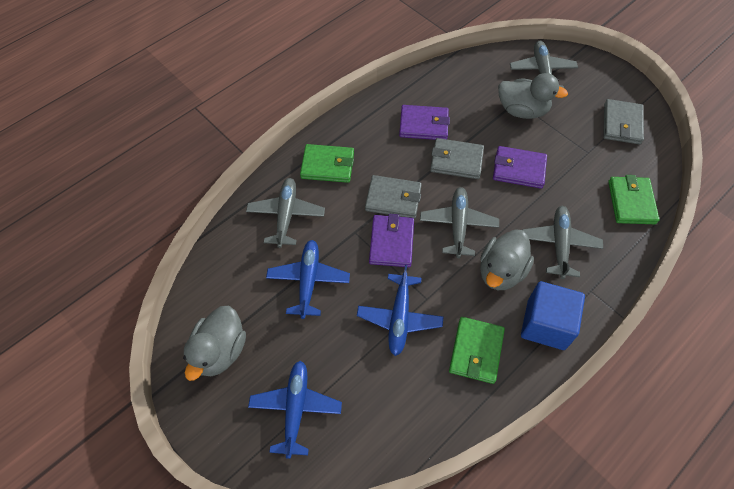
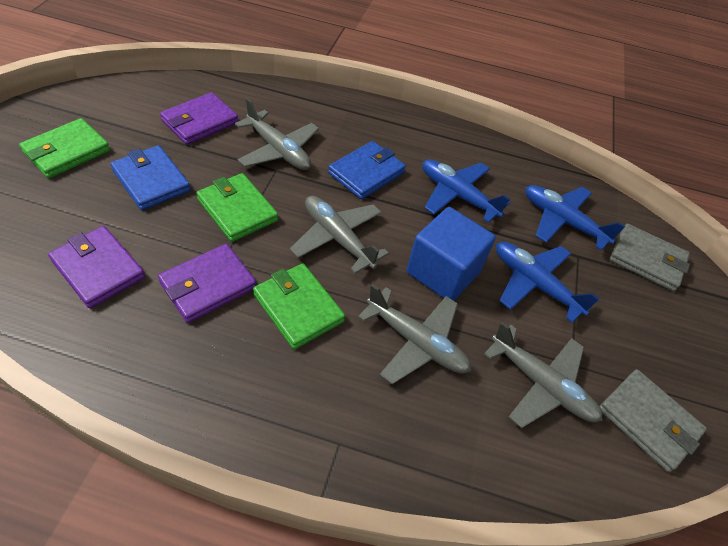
blue wallet: 0 -> 2
grey duck: 3 -> 0
grey wallet: 3 -> 2

